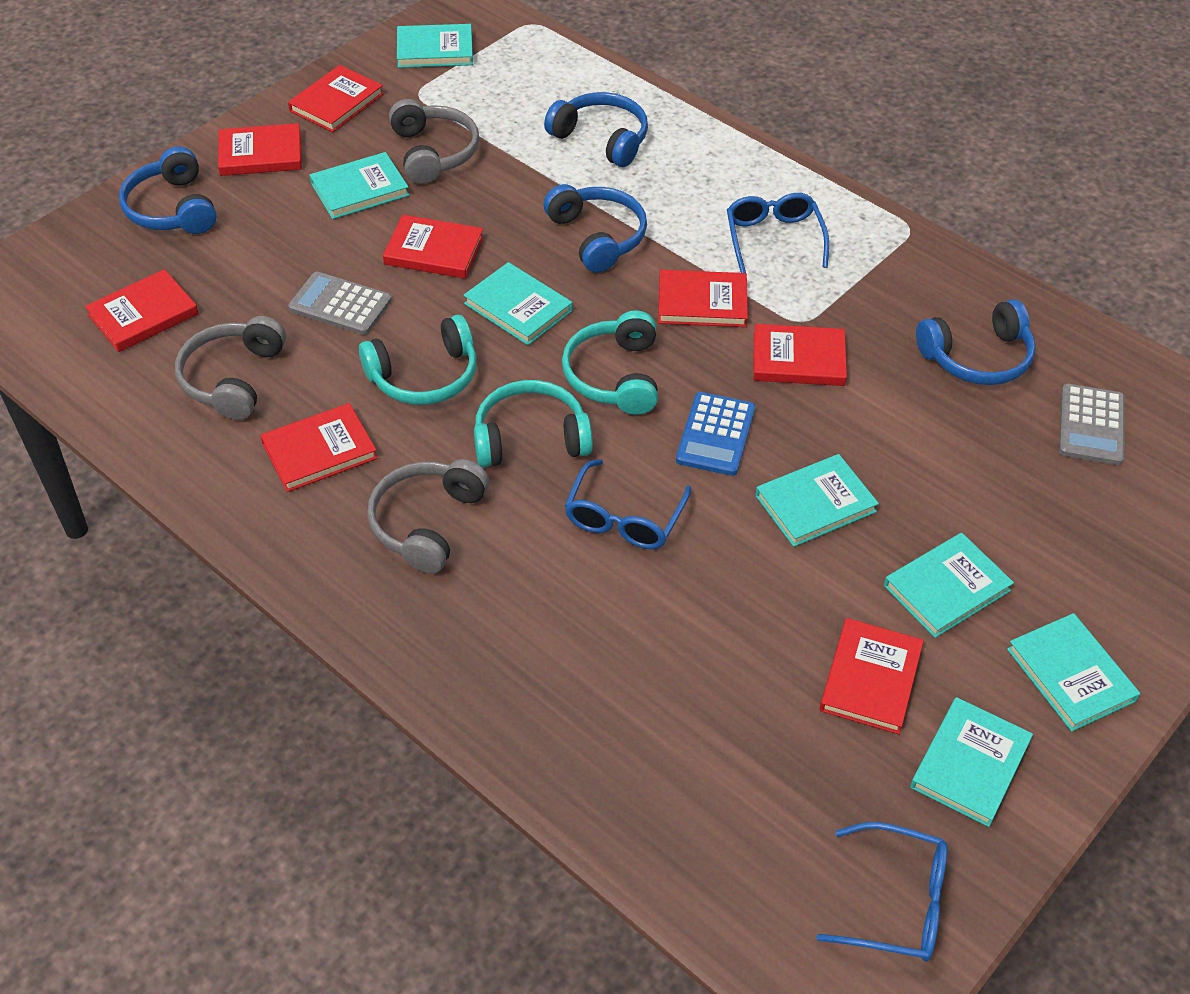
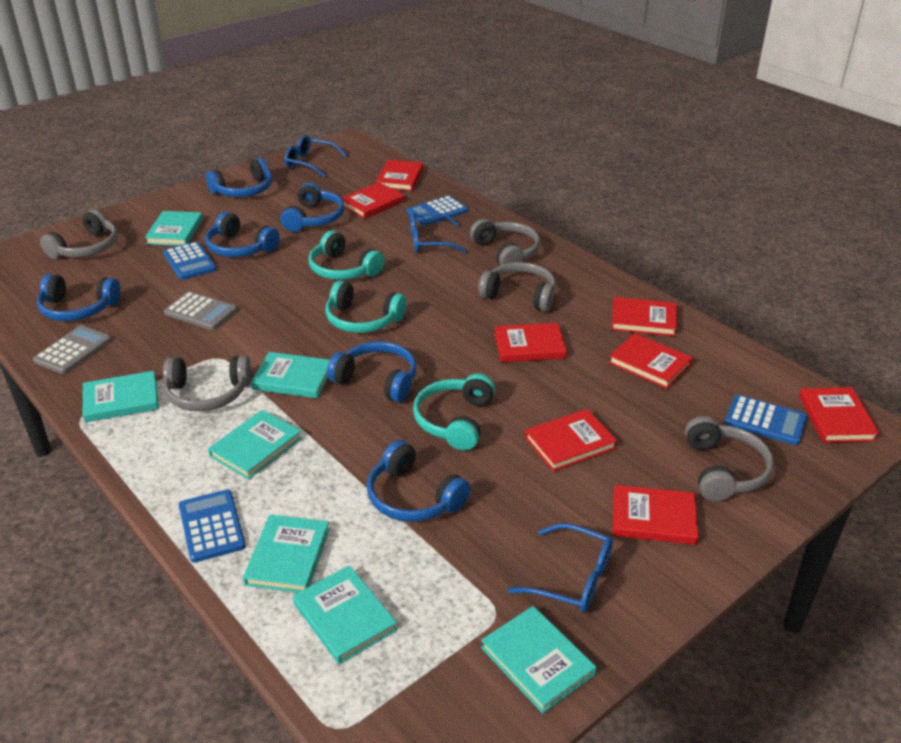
blue calculator: 1 -> 4
blue headphones: 4 -> 6
grey headphones: 3 -> 5

